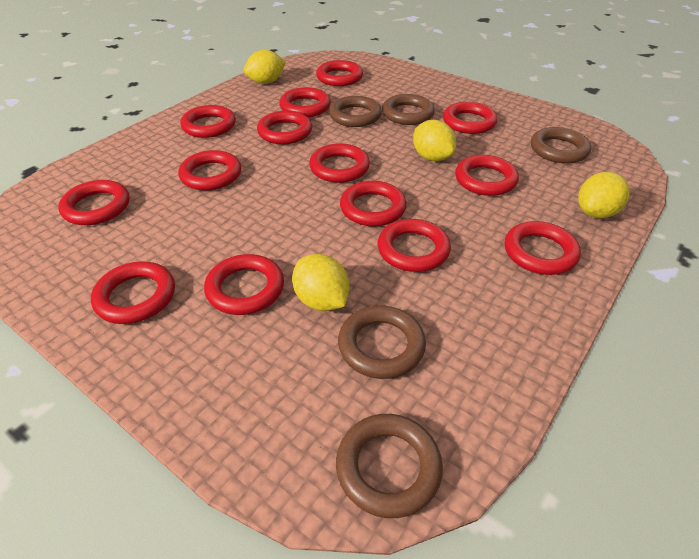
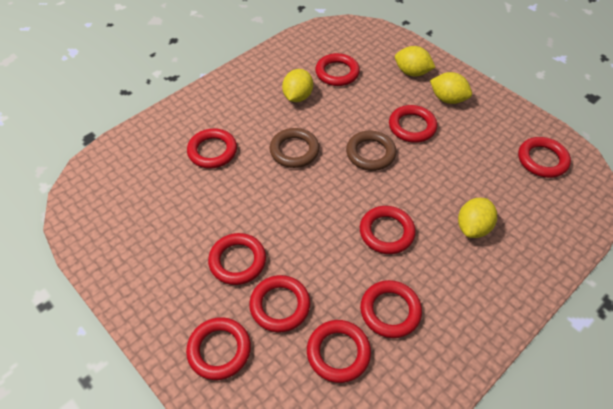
brown ring: 5 -> 2
red ring: 14 -> 10

